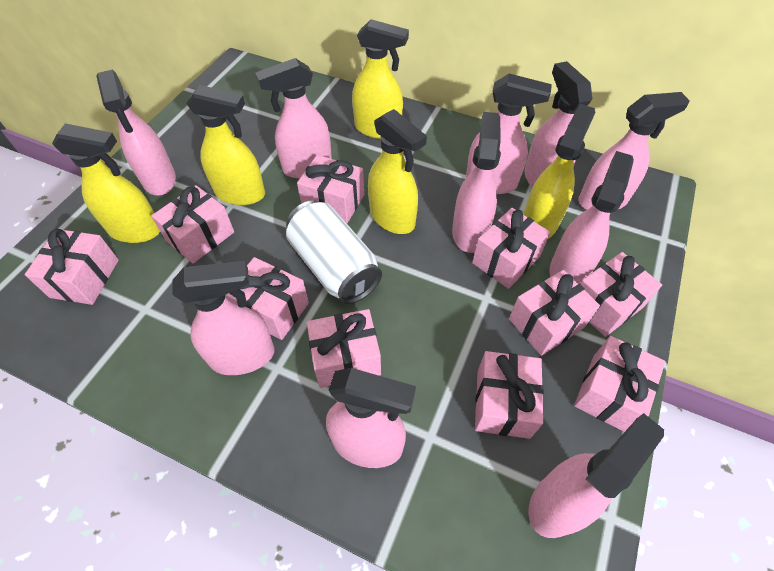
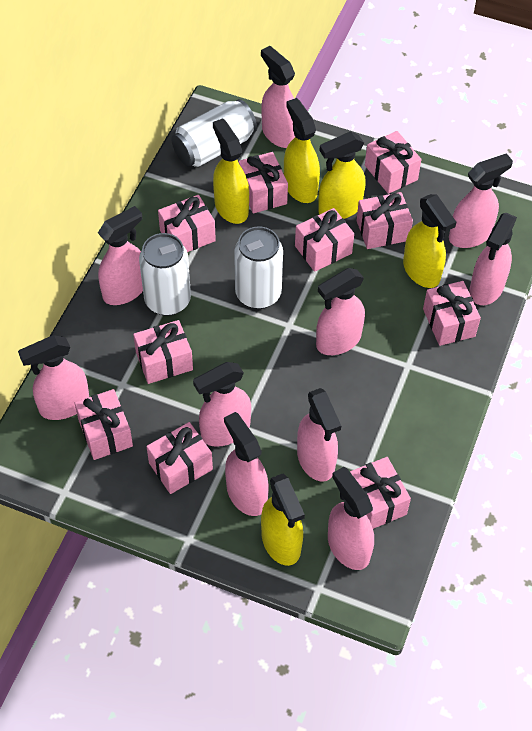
white can: 1 -> 3

